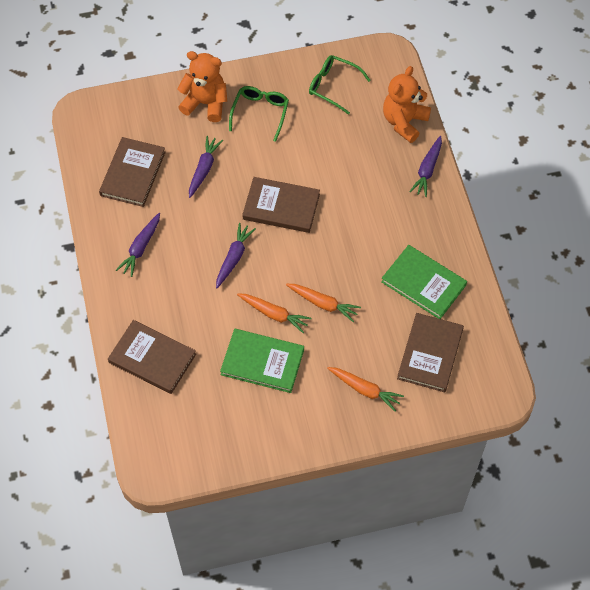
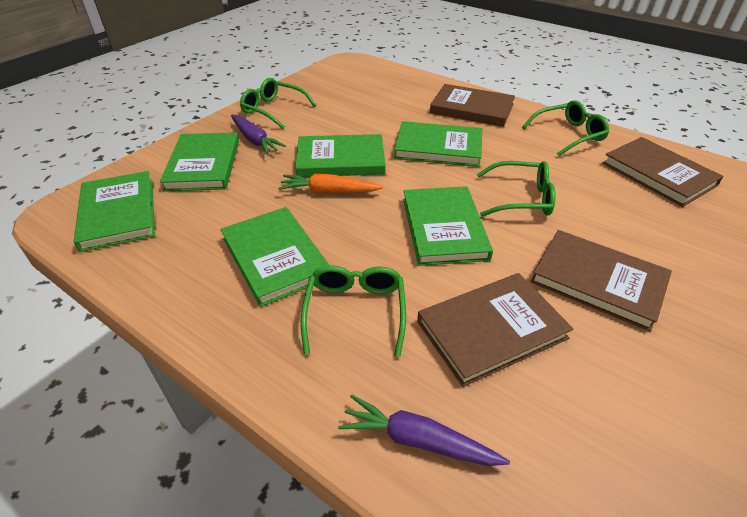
green book: 2 -> 6
green glasses: 2 -> 4
orange carrot: 3 -> 1
orange teddy bear: 2 -> 0
purple carrot: 4 -> 2

